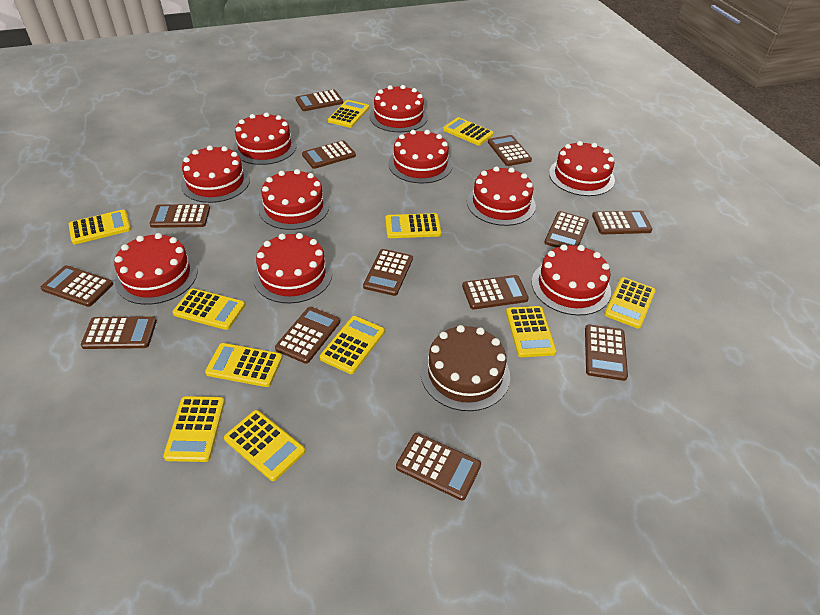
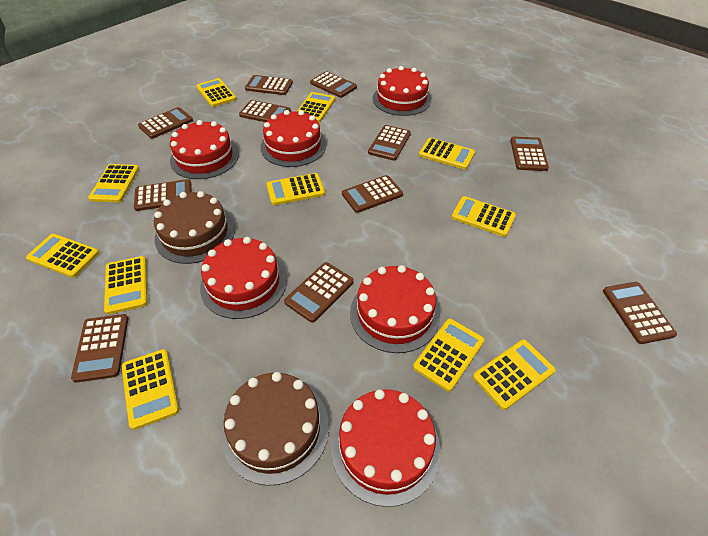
brown cake: 1 -> 2
brown calculator: 13 -> 11
red cake: 10 -> 6

